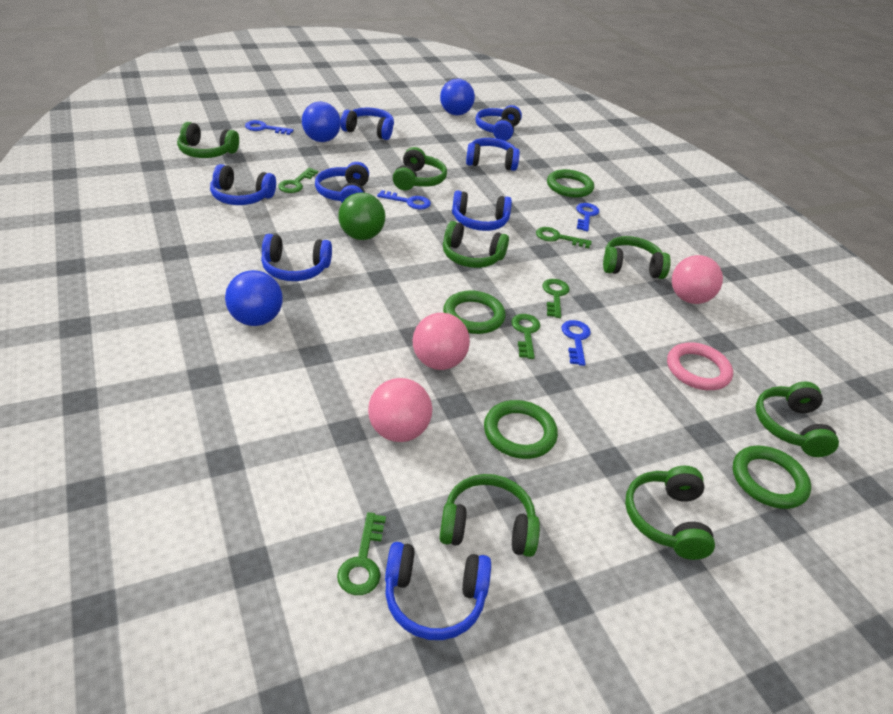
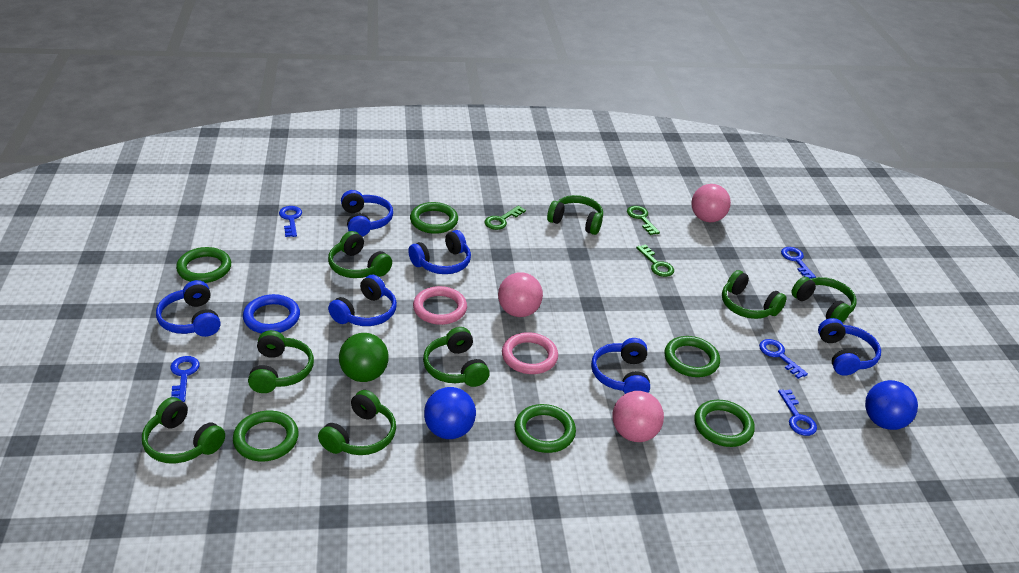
blue ball: 3 -> 2
blue headphones: 8 -> 6
blue key: 4 -> 5
blue ring: 0 -> 1
green headphones: 7 -> 8
green key: 5 -> 3
green ring: 4 -> 6
pink ring: 1 -> 2

